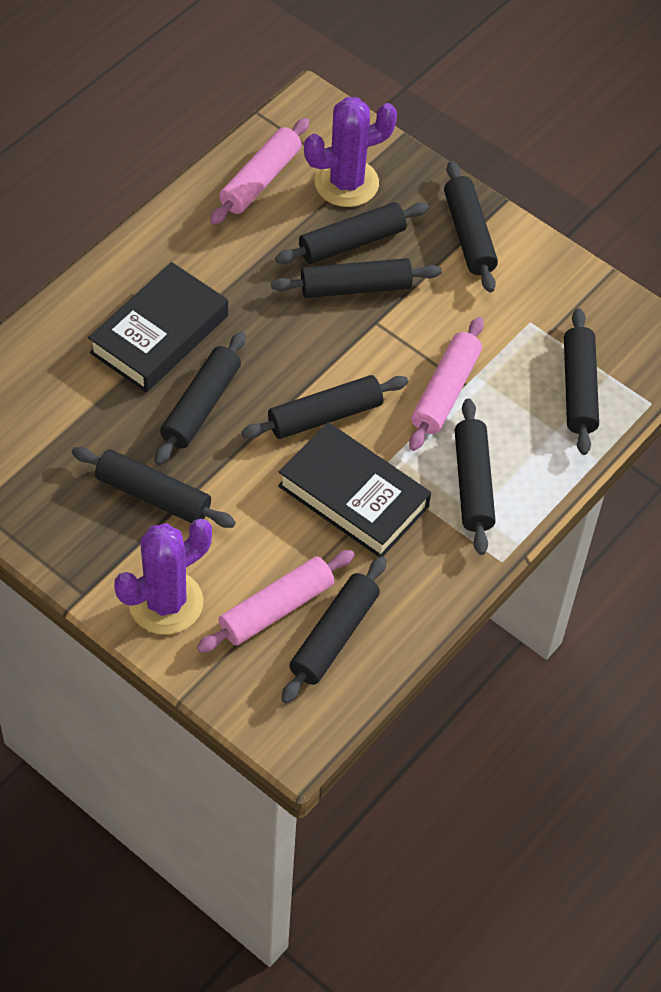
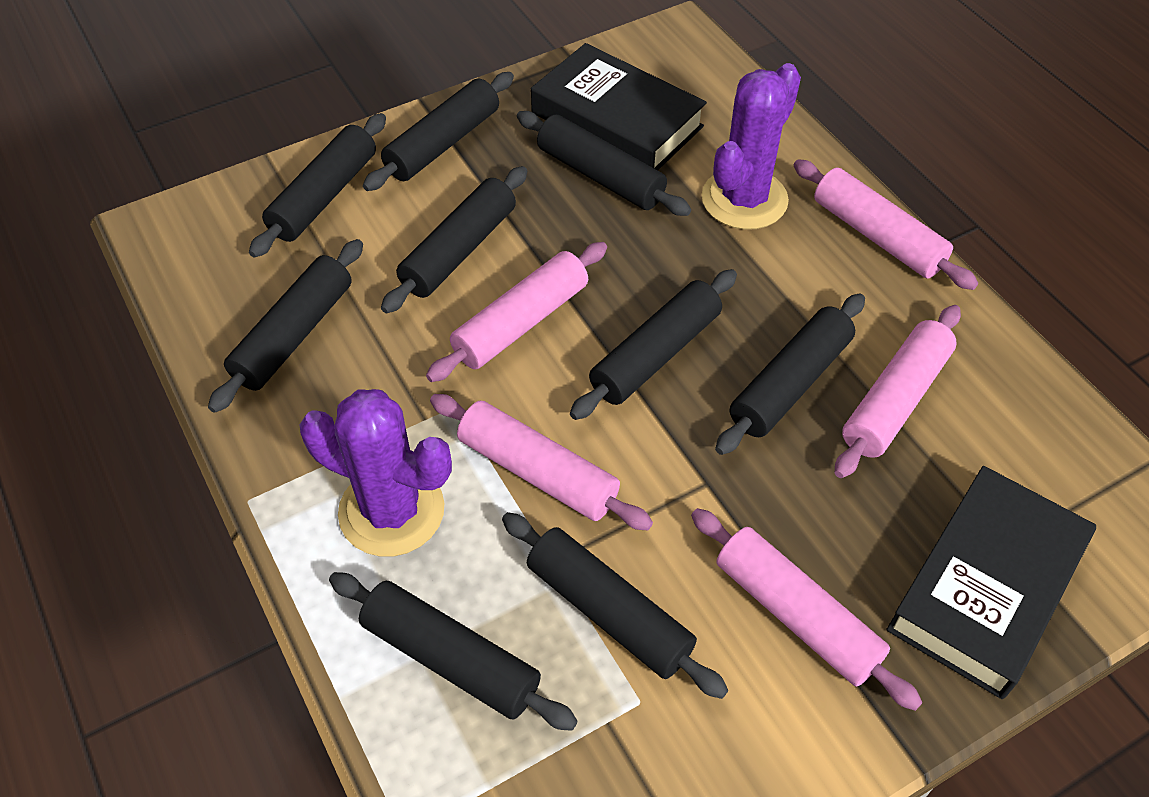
pink rolling pin: 3 -> 5

